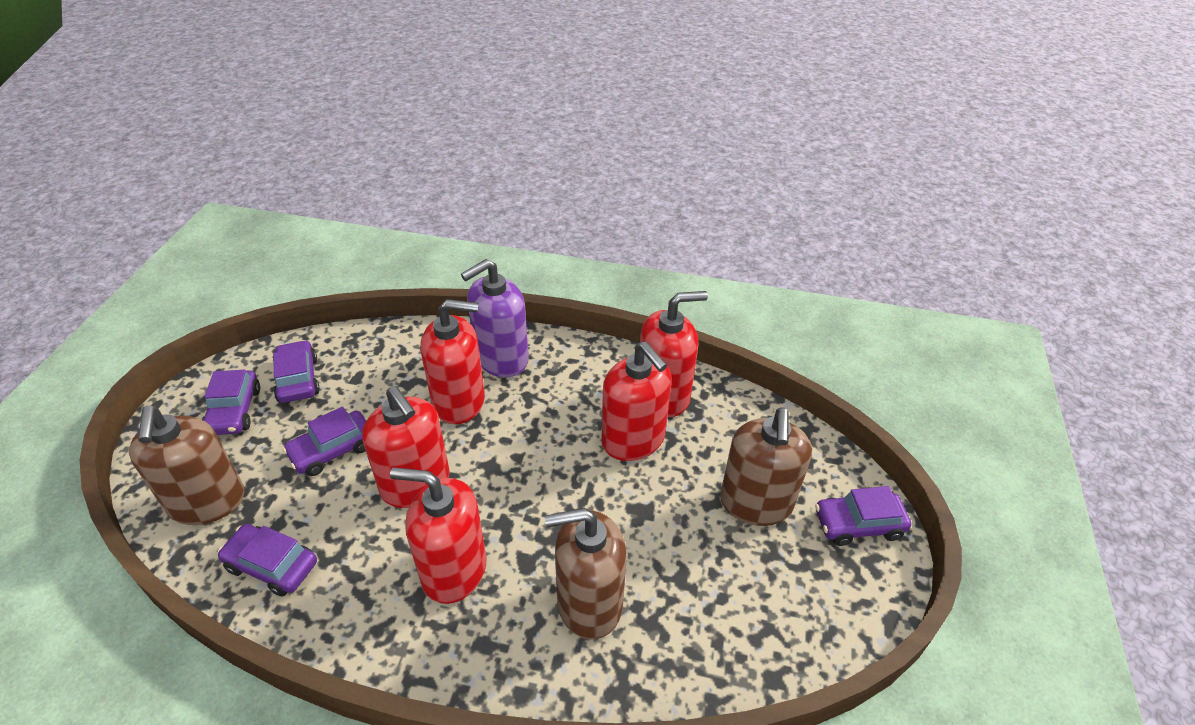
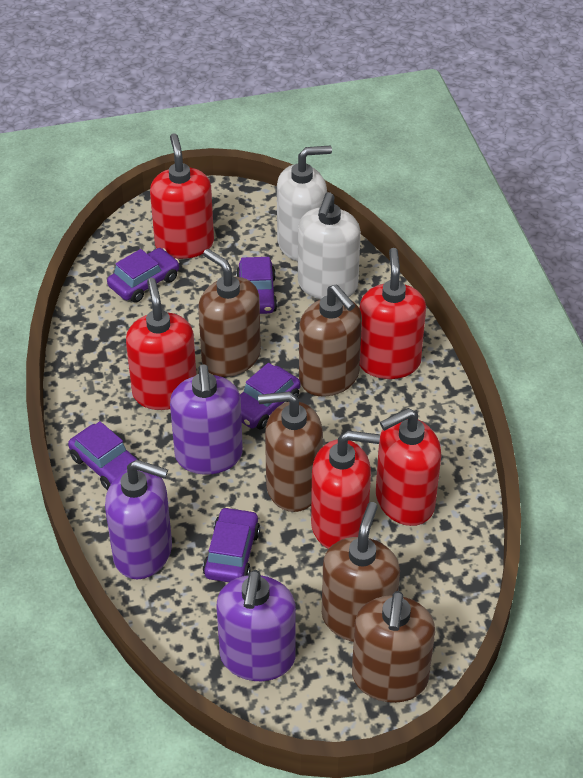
brown soap dispenser: 3 -> 5
purple soap dispenser: 1 -> 3
white soap dispenser: 0 -> 2

